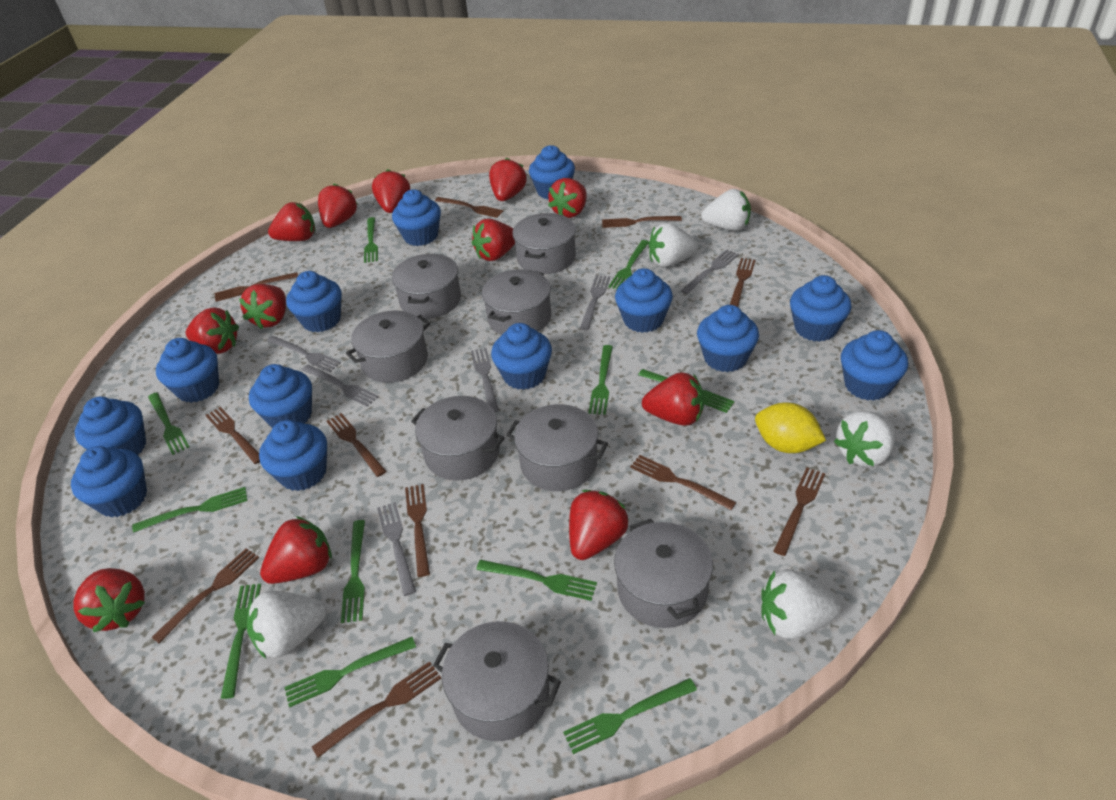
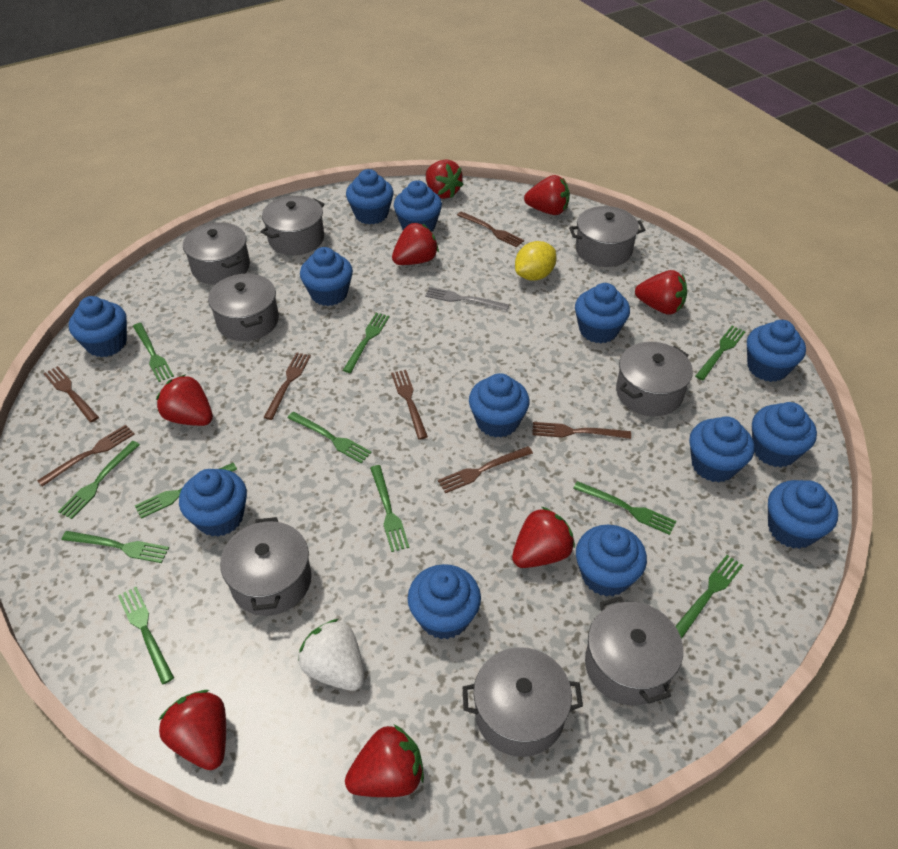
brown fork: 11 -> 7
grey fork: 6 -> 1
red strawberry: 12 -> 8
white strawberry: 5 -> 1

